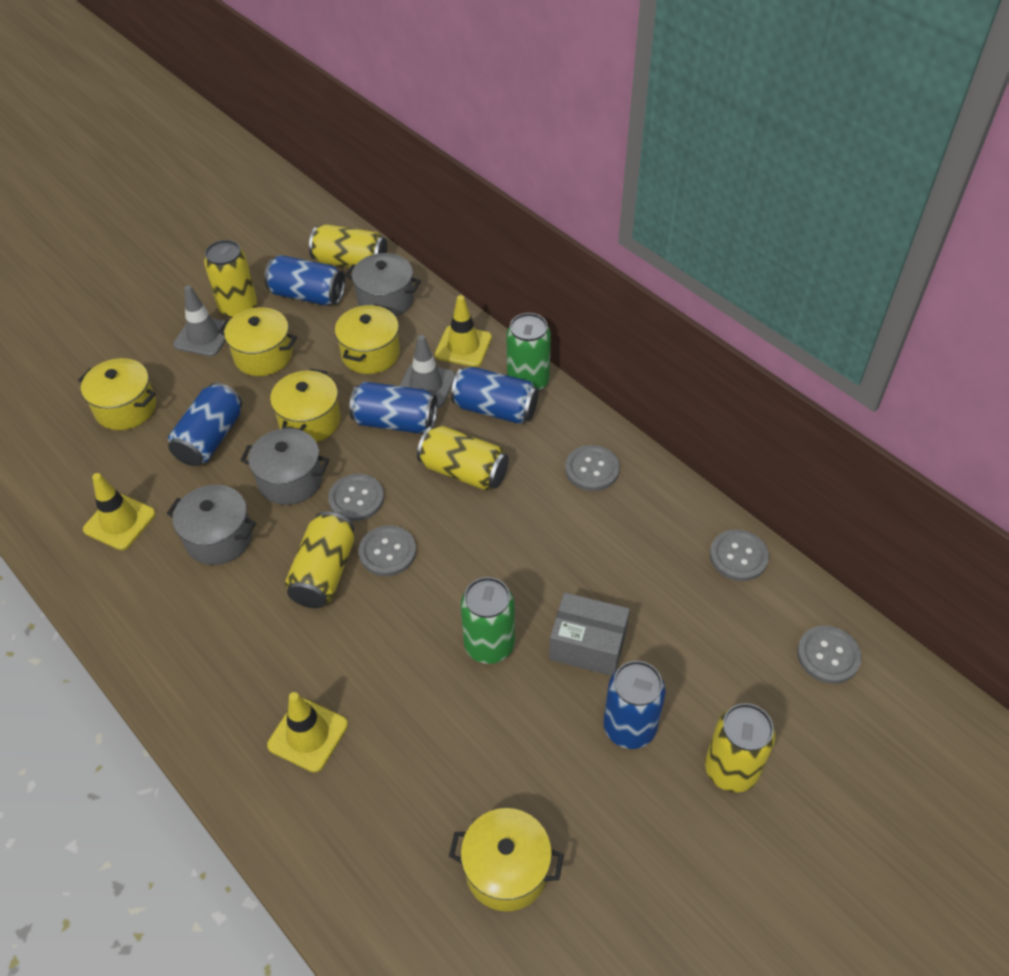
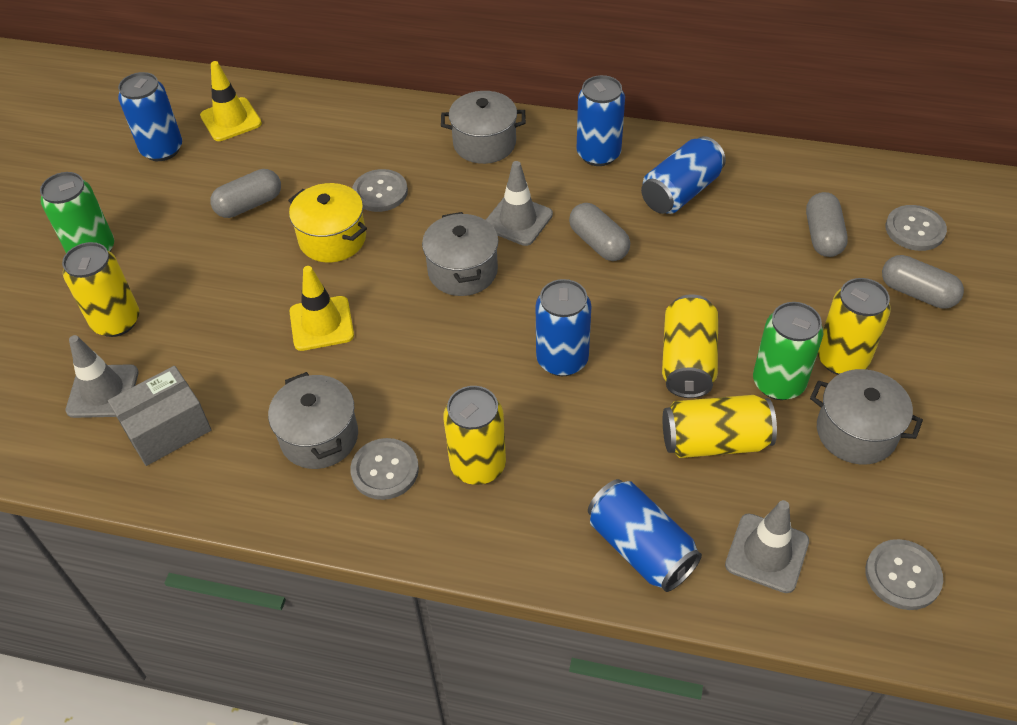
grey button: 5 -> 4
grey capsule: 0 -> 4
grey pot: 3 -> 4
grey traffic cone: 2 -> 3
yellow pot: 5 -> 1
yellow traffic cone: 3 -> 2

